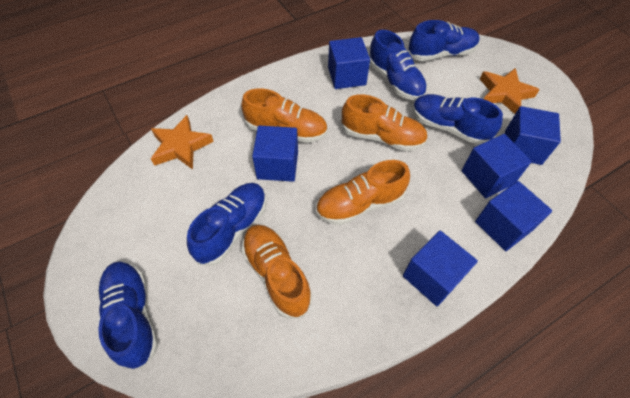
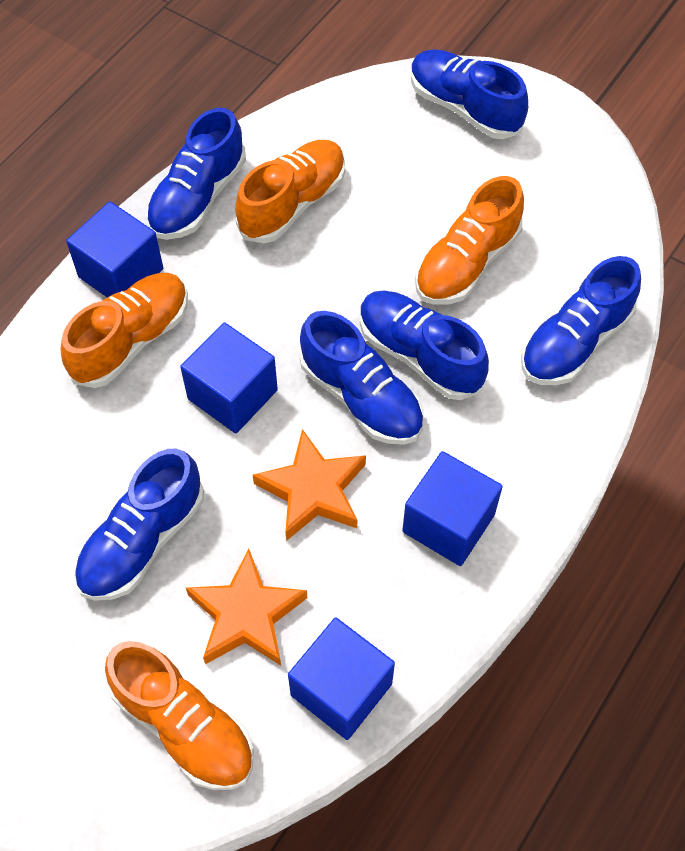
blue cube: 6 -> 4
blue shoe: 5 -> 6

